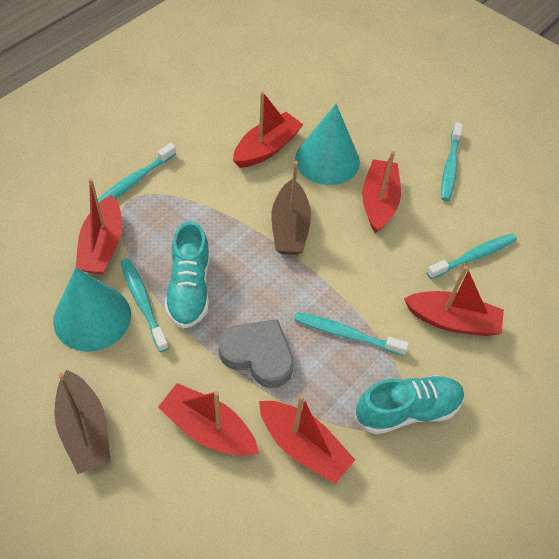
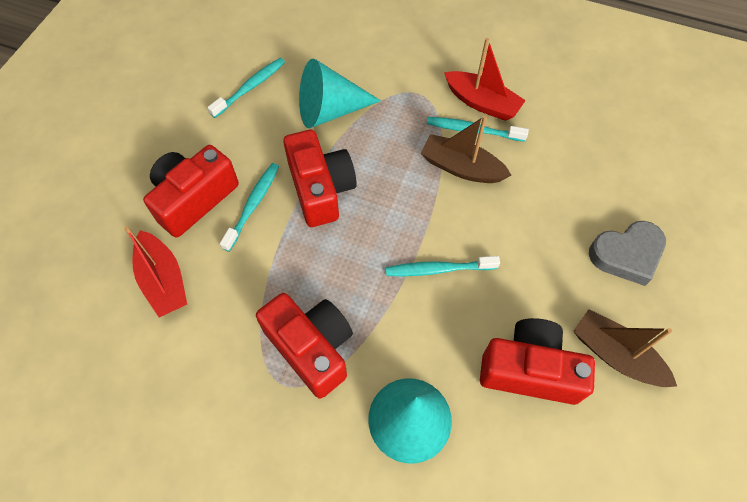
red boat: 6 -> 2
red camera: 0 -> 4
turquoise shoe: 2 -> 0
turquoise toothbrush: 5 -> 4

